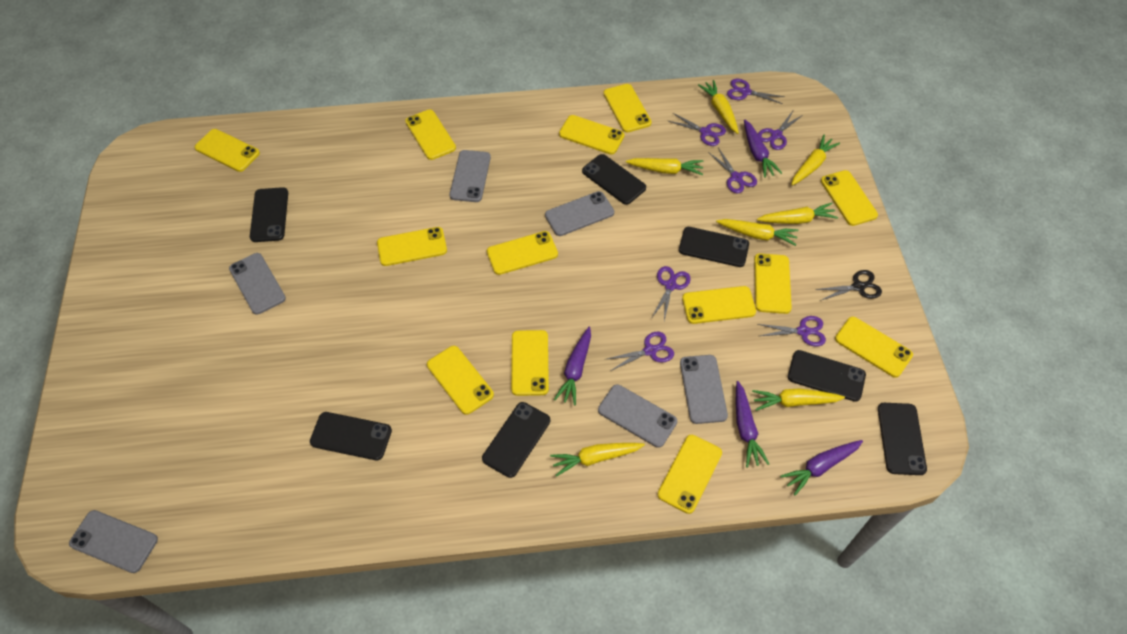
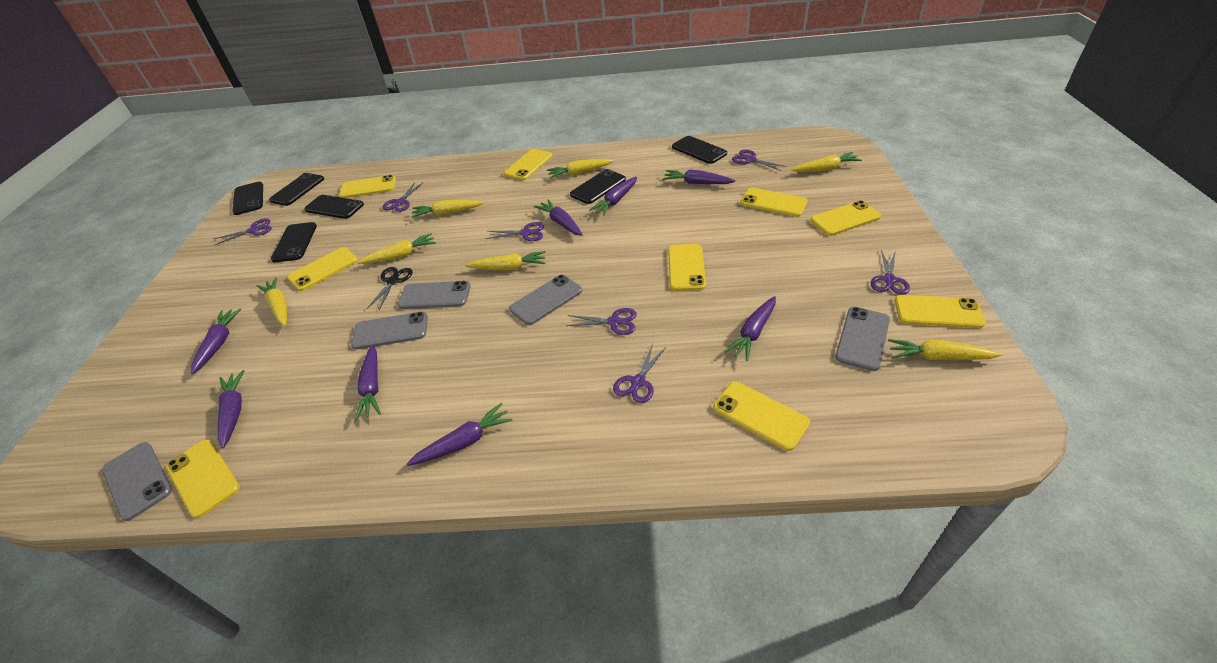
black phone: 7 -> 6
grey phone: 6 -> 5
purple carrot: 4 -> 8
yellow phone: 13 -> 9

